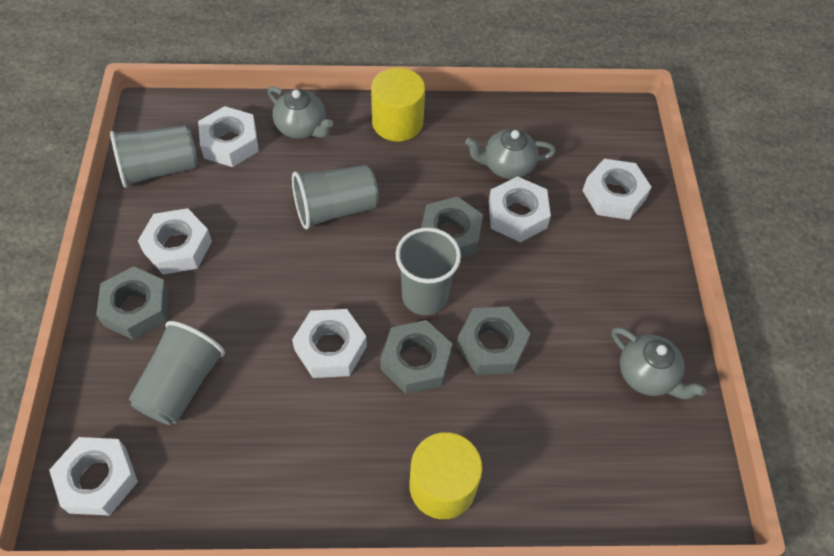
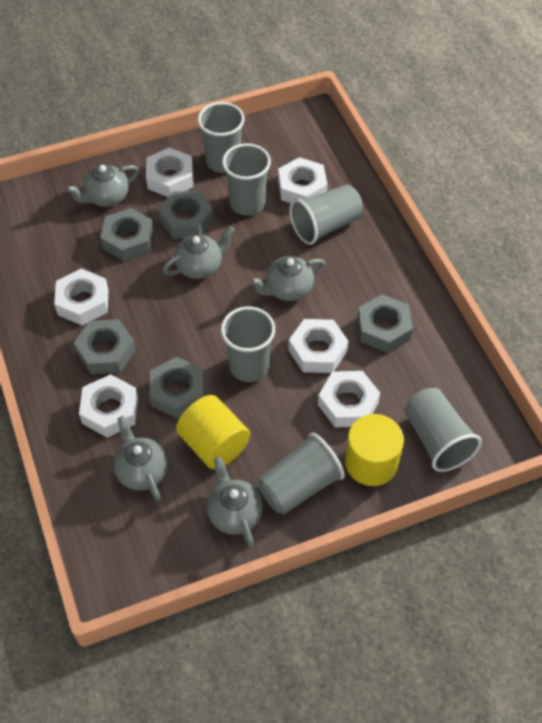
grey cup: 4 -> 6
grey nut: 4 -> 5
grey teapot: 3 -> 5

